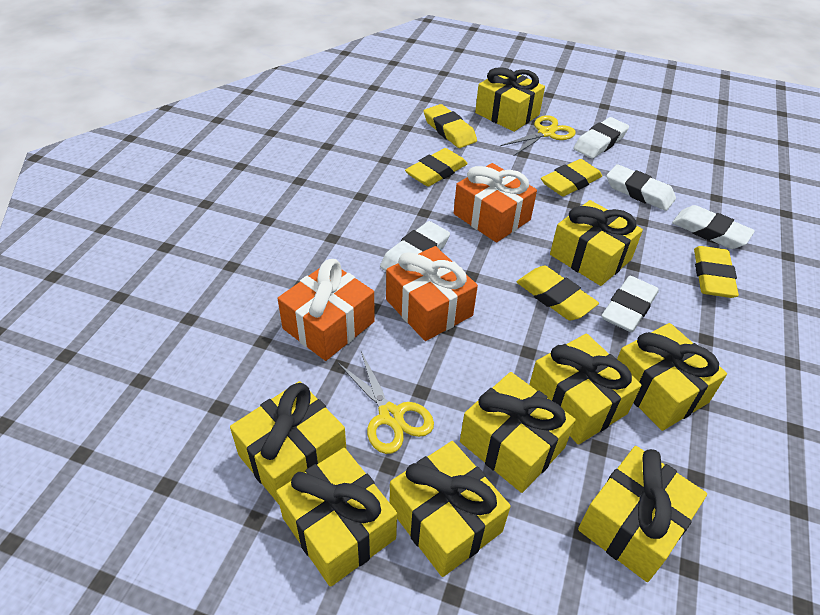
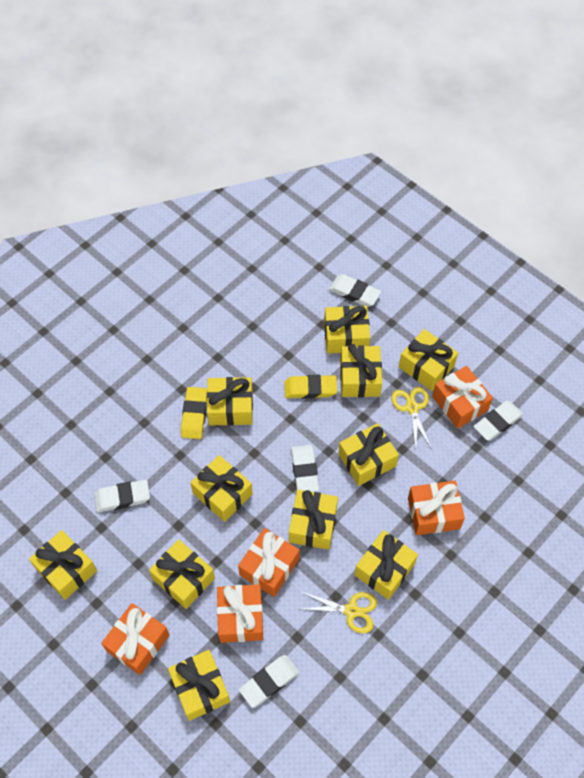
orange gift: 3 -> 5
yellow eraser: 5 -> 2
yellow gift: 9 -> 11

